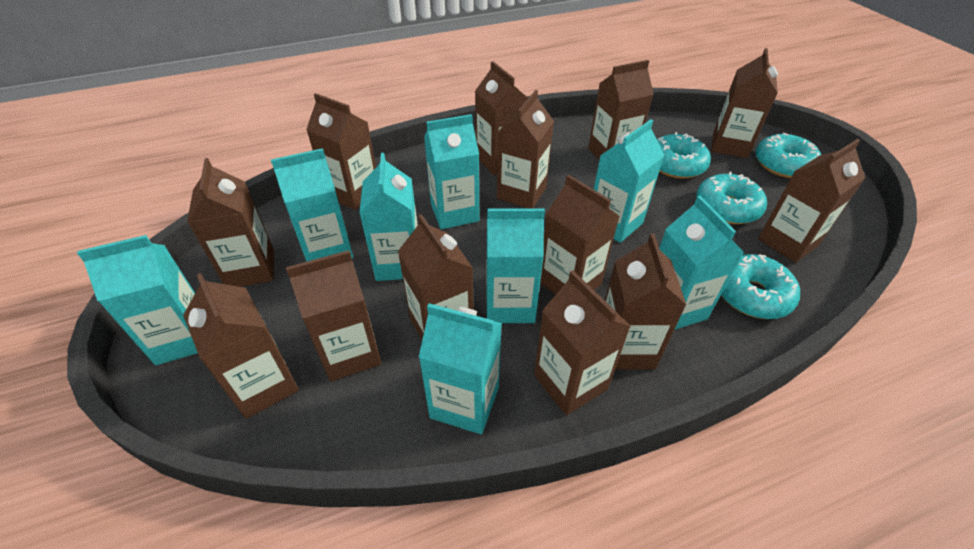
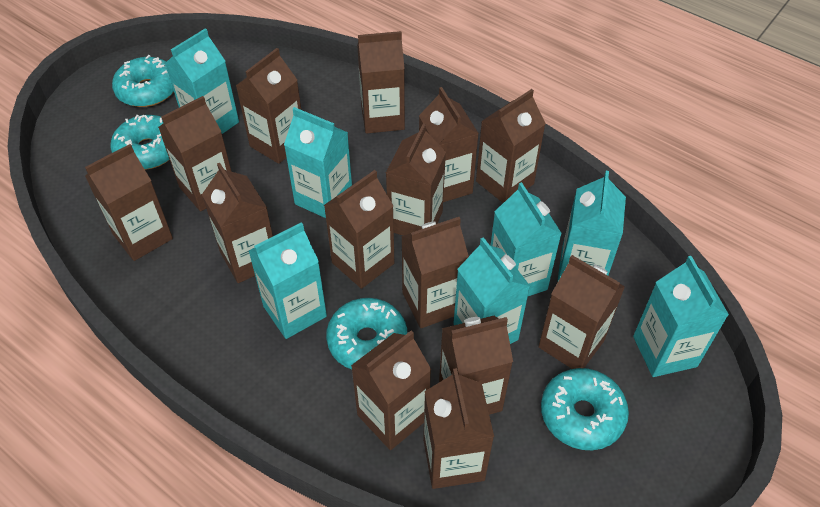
brown carton: 13 -> 14
turquoise carton: 8 -> 7

